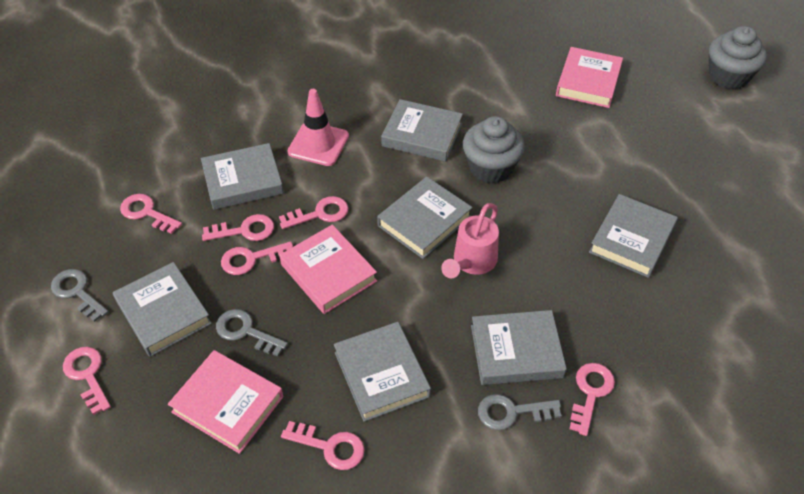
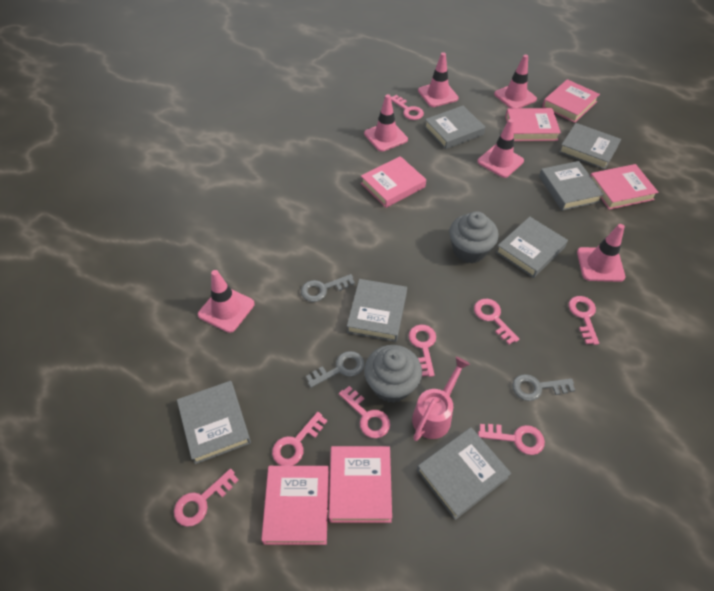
pink book: 3 -> 6
pink key: 7 -> 8
pink traffic cone: 1 -> 6

